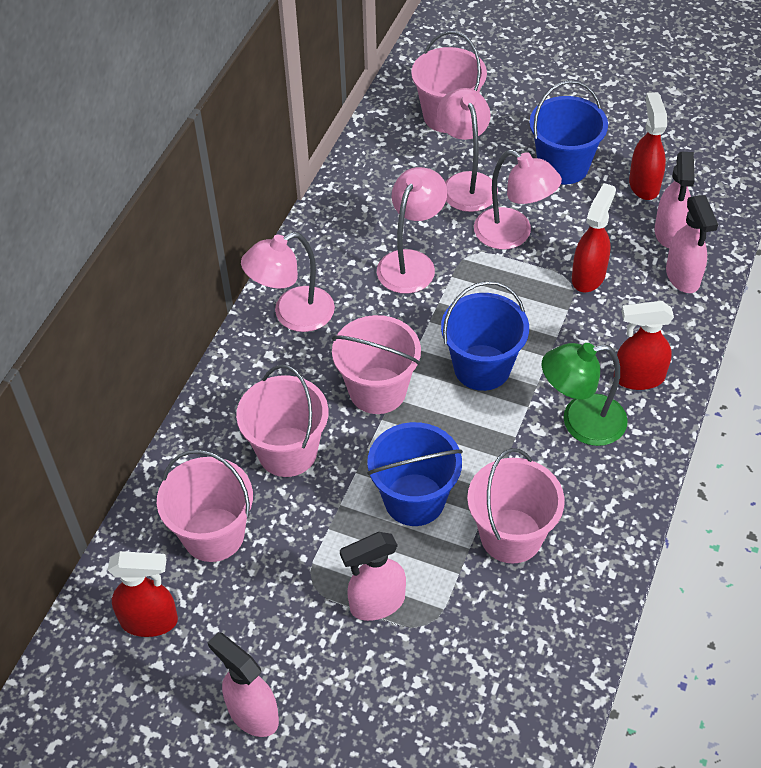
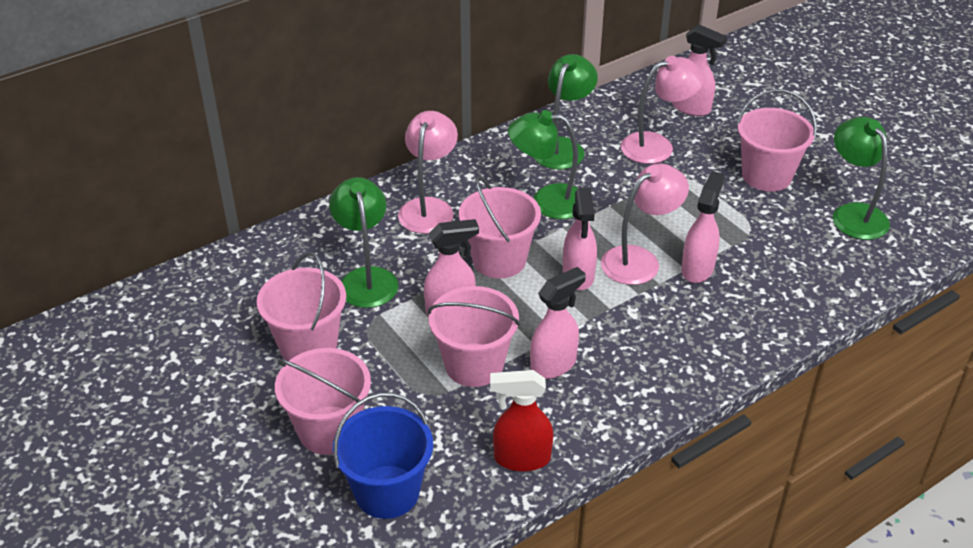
blue bucket: 3 -> 1
green lamp: 1 -> 4
pink lamp: 4 -> 3
pink spray bottle: 4 -> 5
red spray bottle: 4 -> 1

